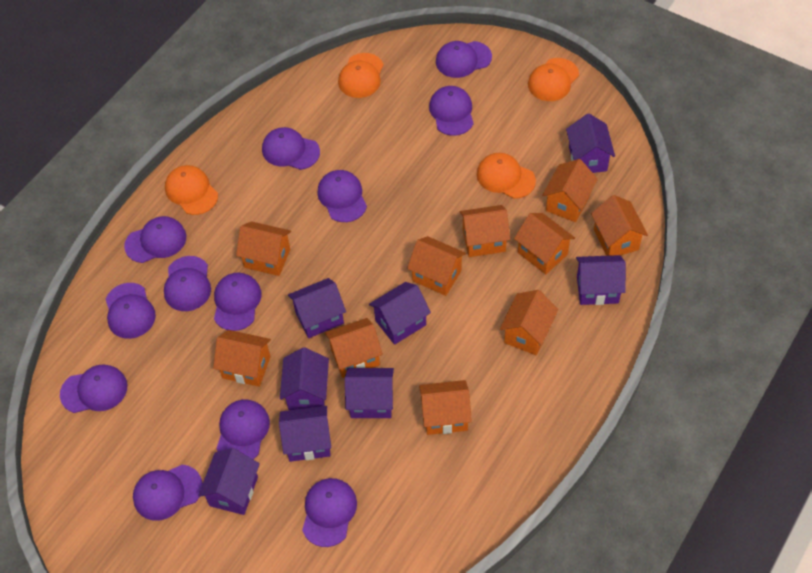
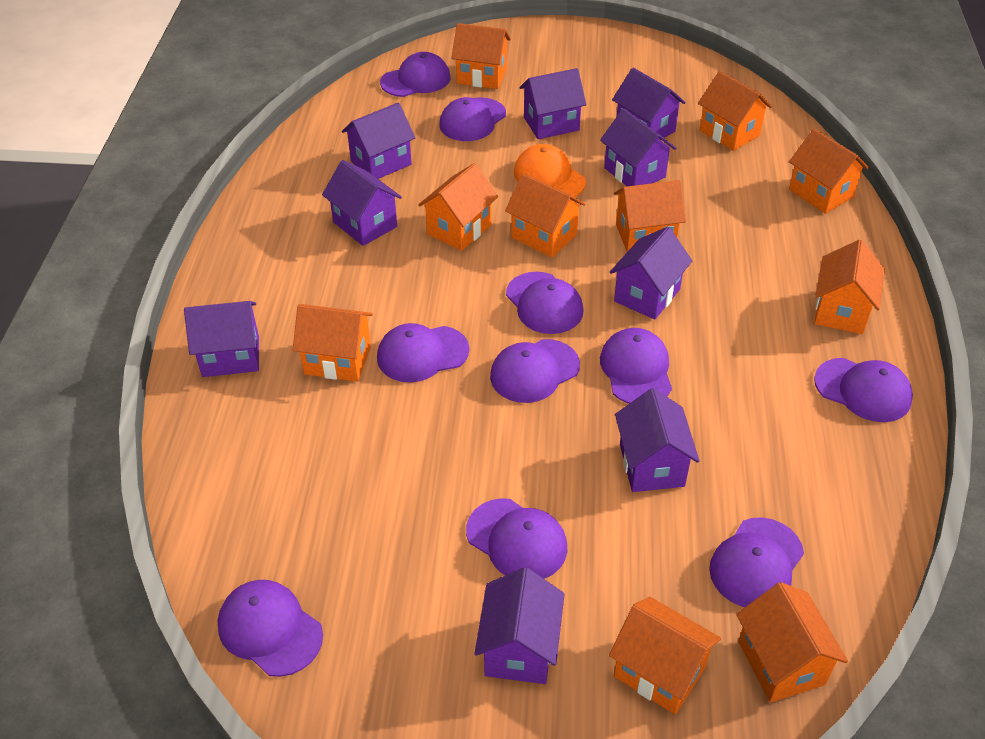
orange cap: 4 -> 1
purple cap: 12 -> 10
purple house: 8 -> 9

